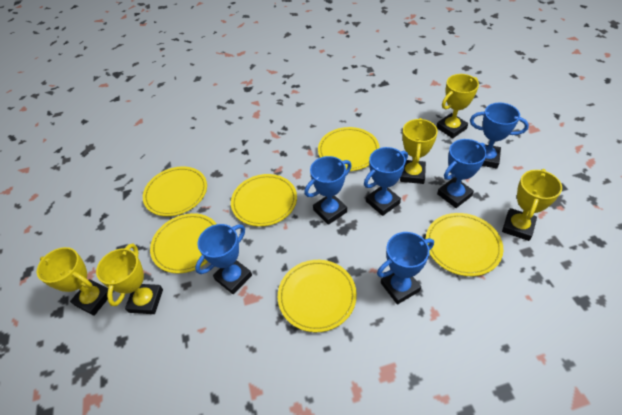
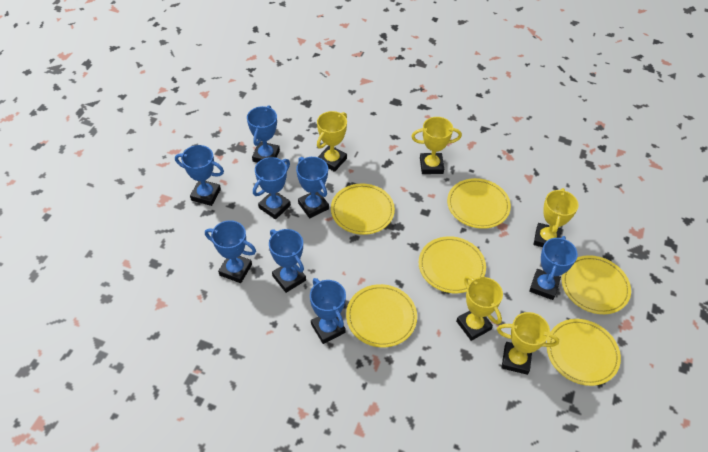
blue trophy: 6 -> 8

